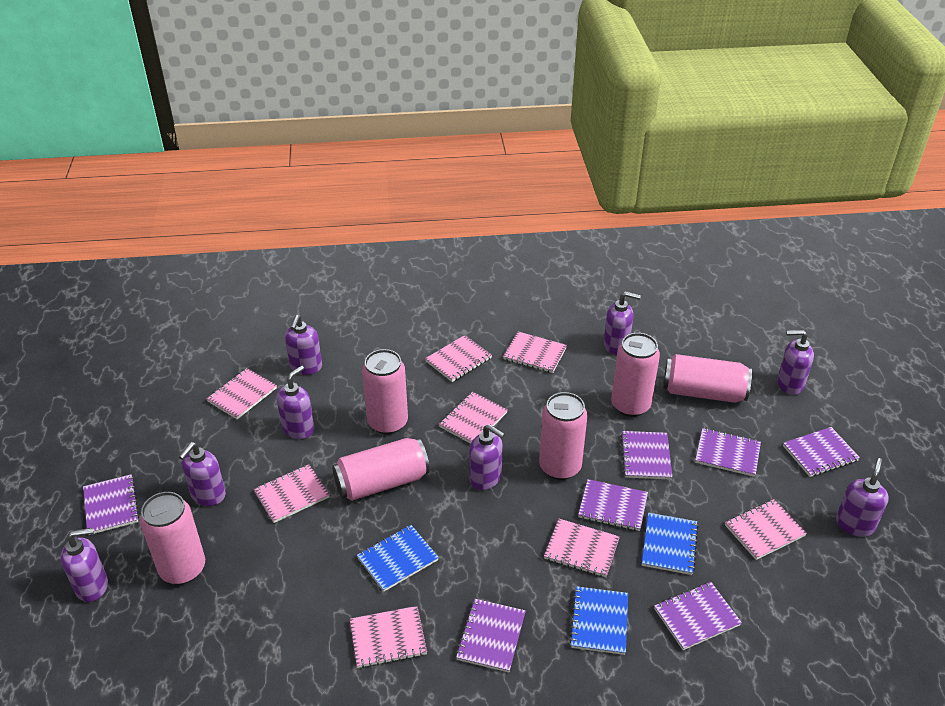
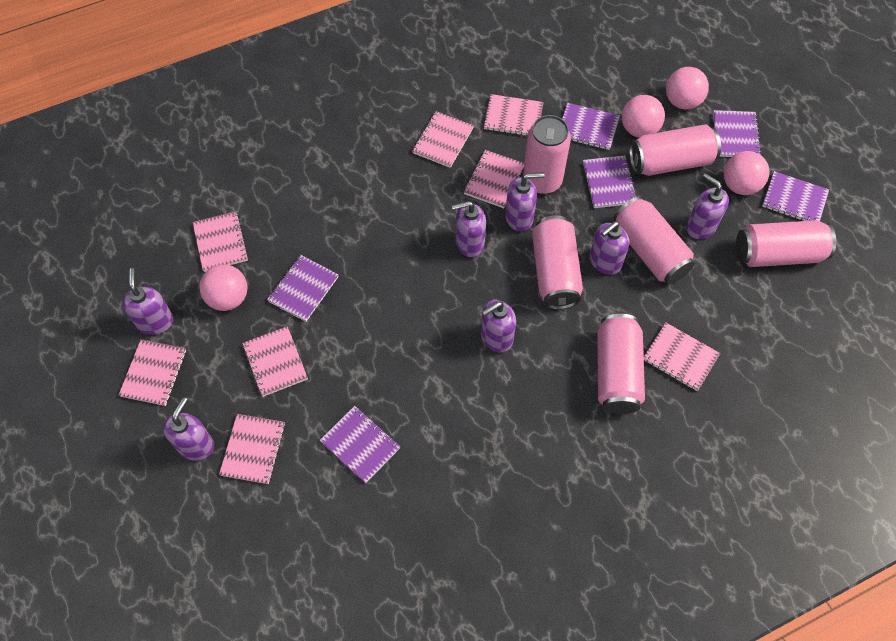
blue notebook: 3 -> 0
pink ball: 0 -> 4
purple notebook: 7 -> 6
purple soap dispenser: 8 -> 7

